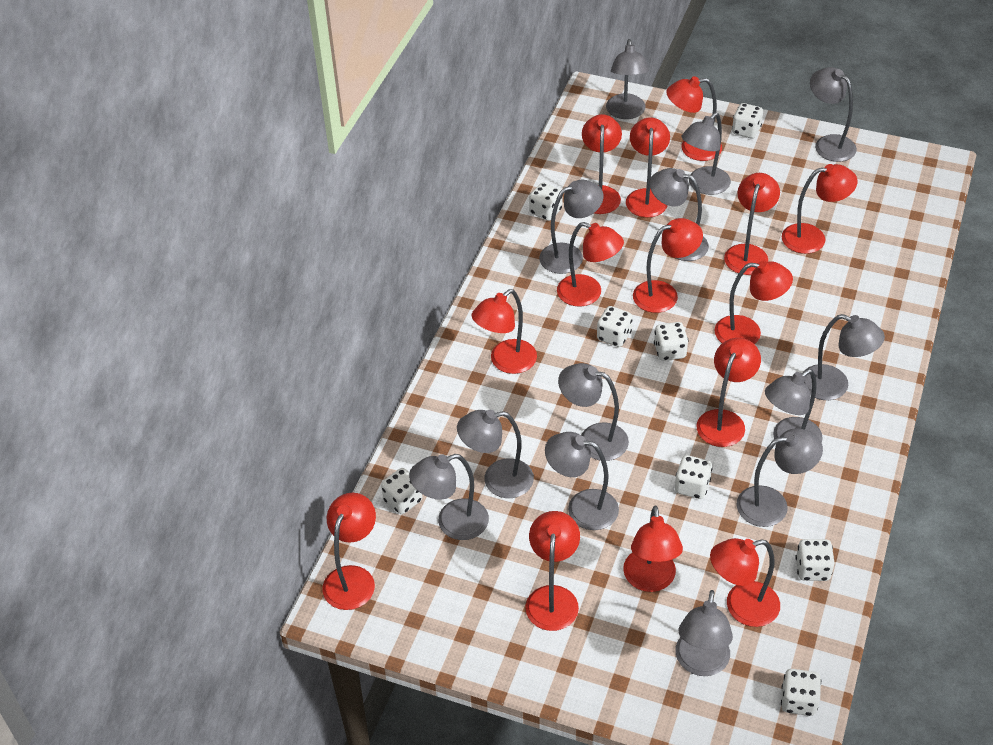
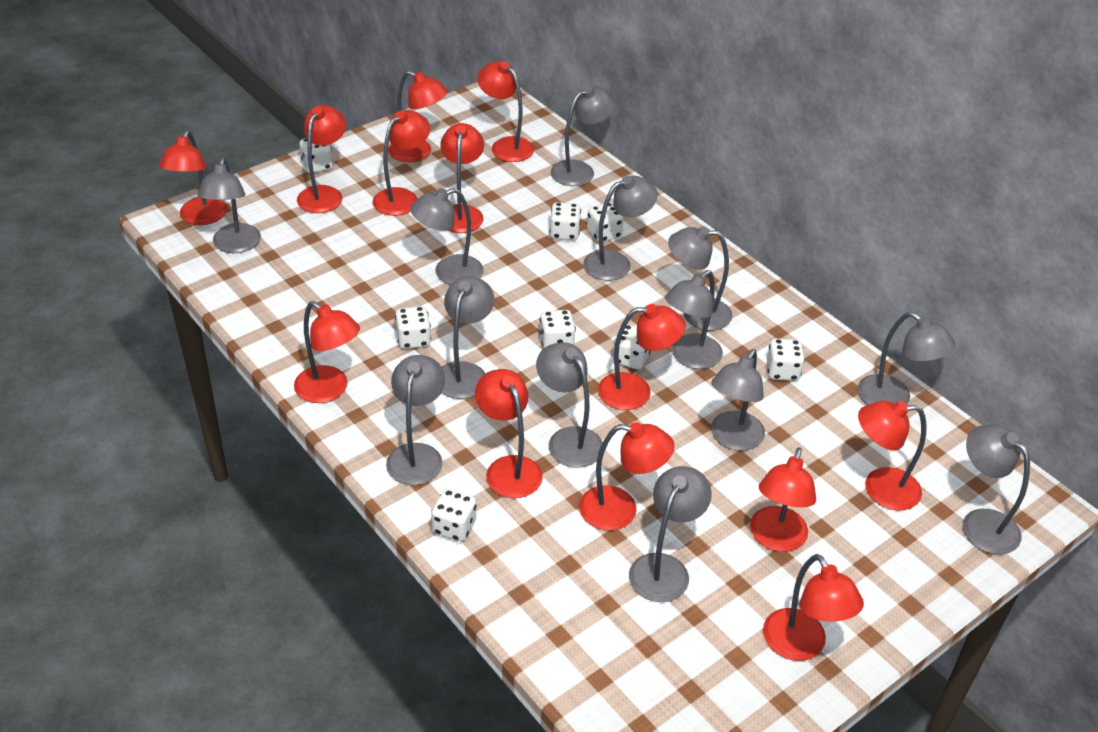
red lamp: 14 -> 13

